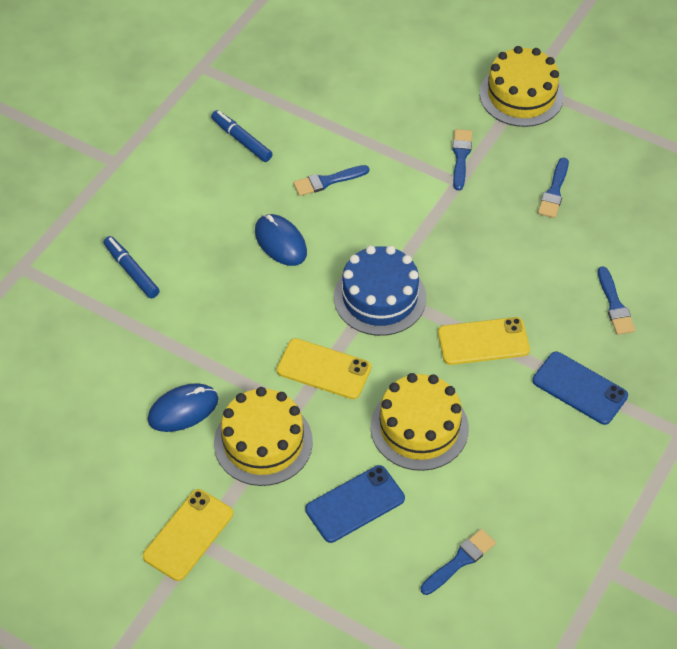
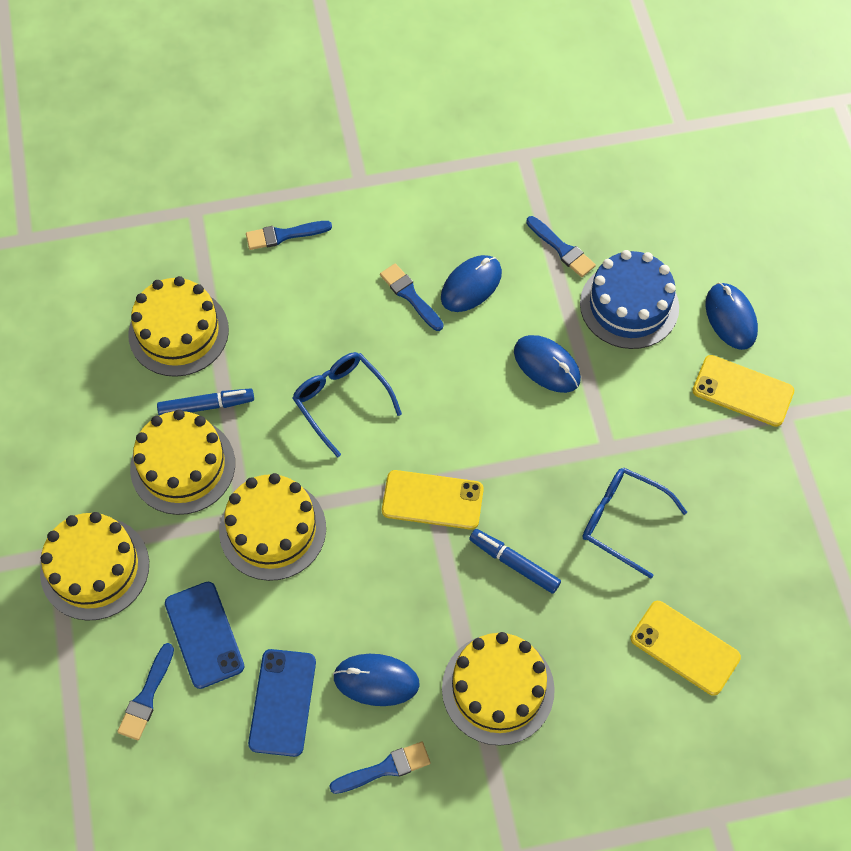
blue glasses: 0 -> 2
blue mouse: 2 -> 4
yellow cake: 3 -> 5

